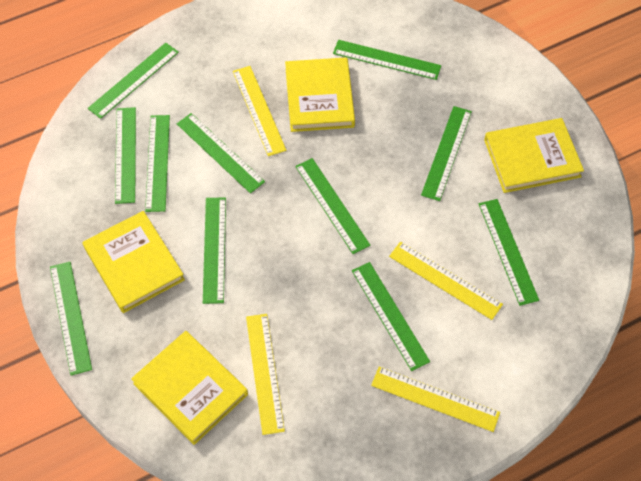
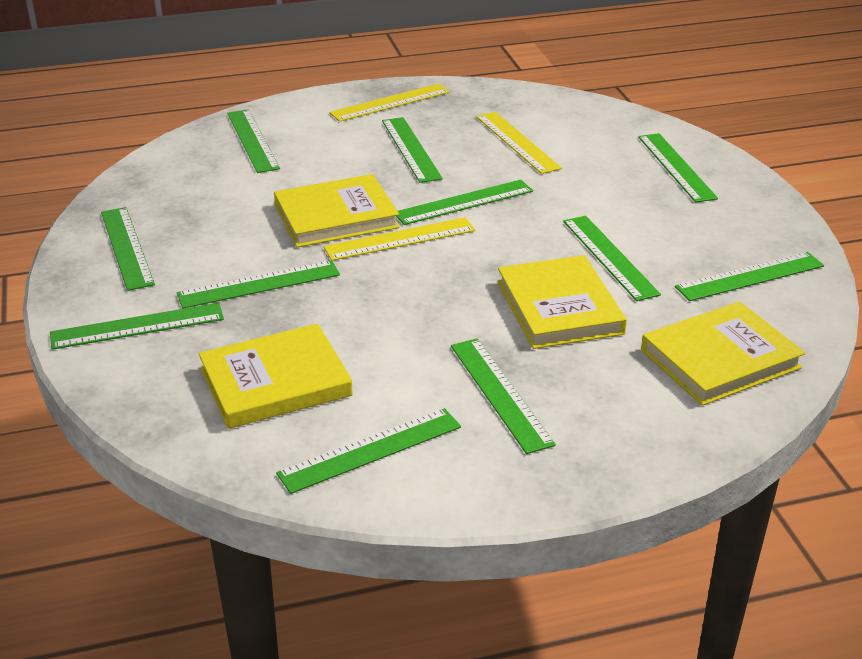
yellow ruler: 4 -> 3

